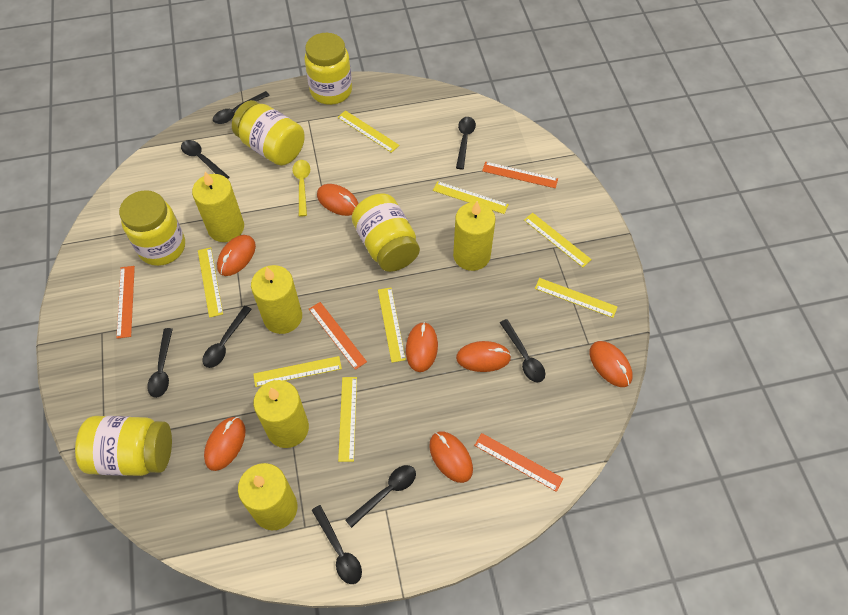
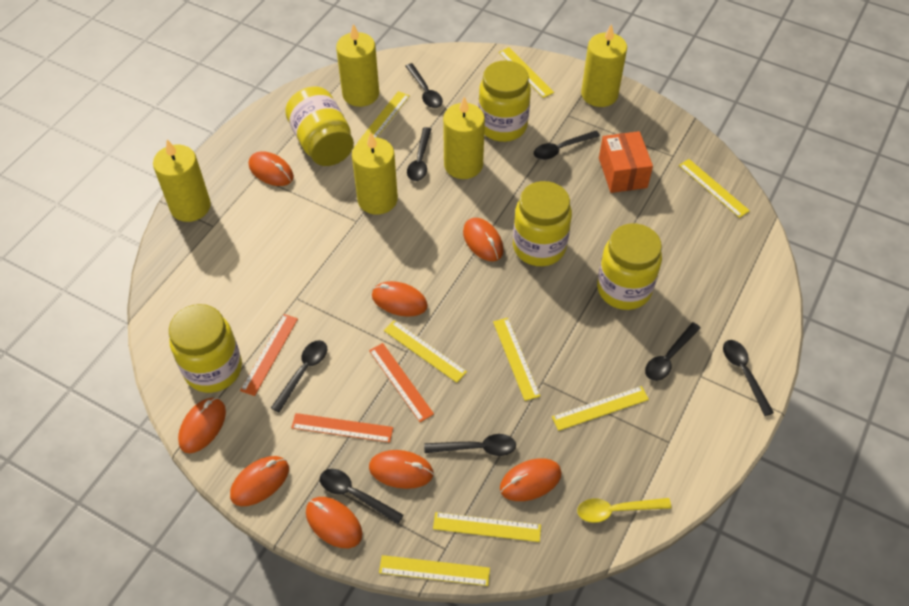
orange box: 0 -> 1
orange mouse: 7 -> 8
orange ruler: 4 -> 3

